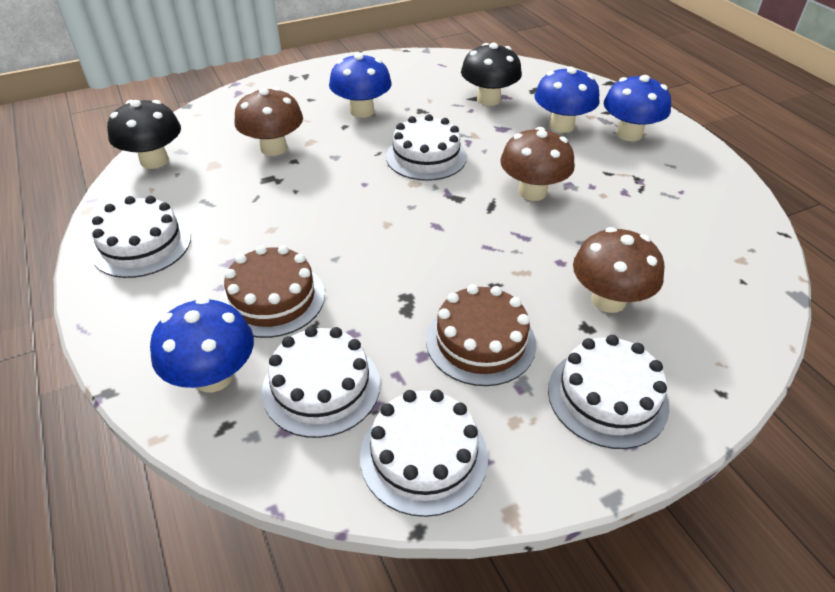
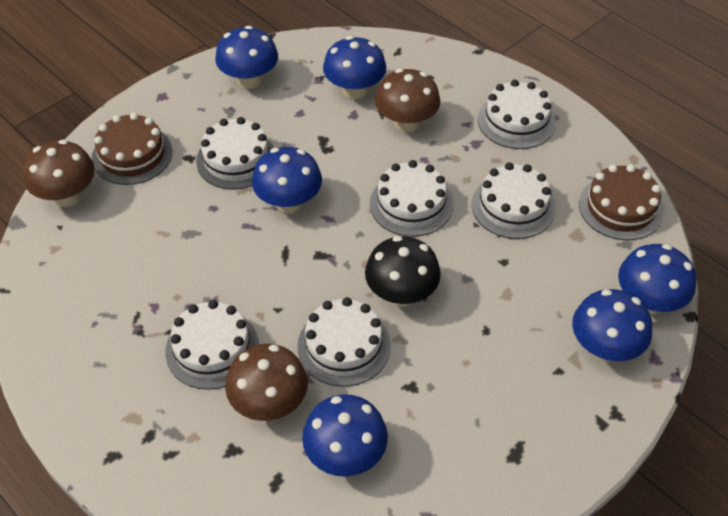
black mushroom: 2 -> 1
blue mushroom: 4 -> 6
white cake: 5 -> 6

